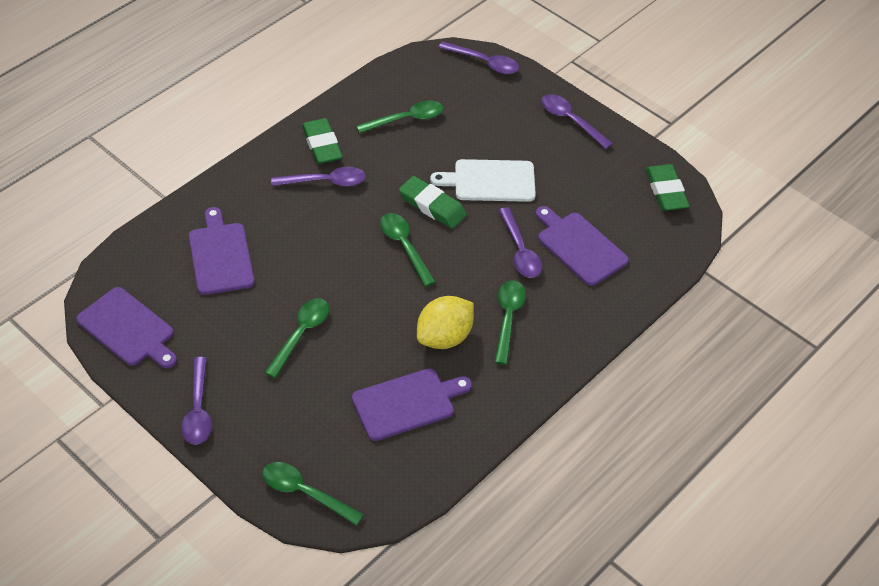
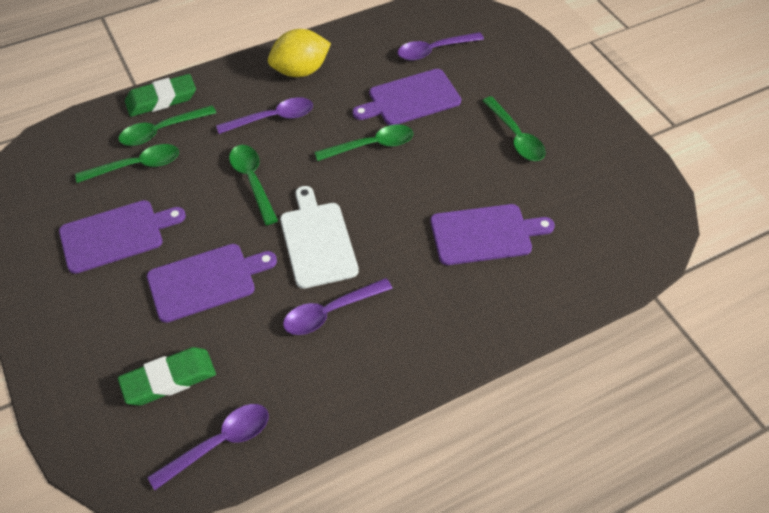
green eraser: 3 -> 2
purple spoon: 5 -> 4

